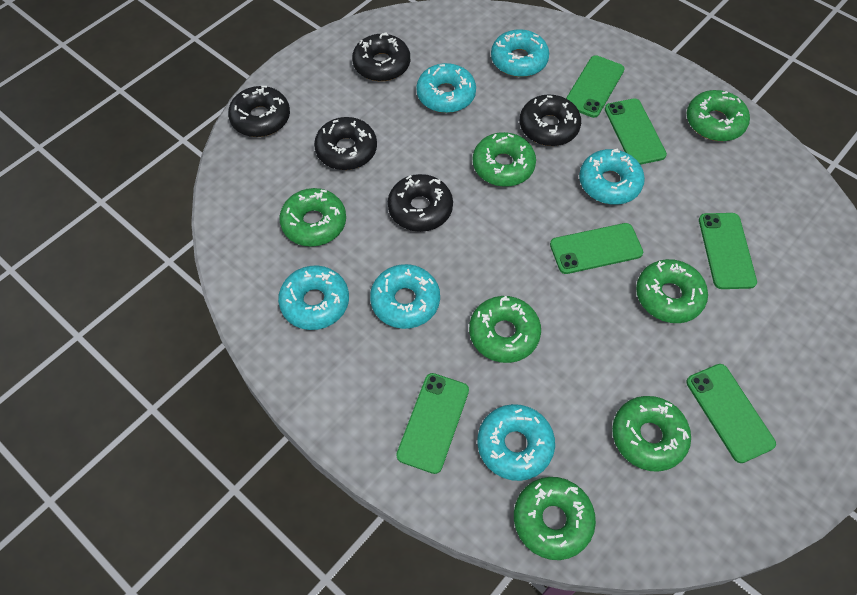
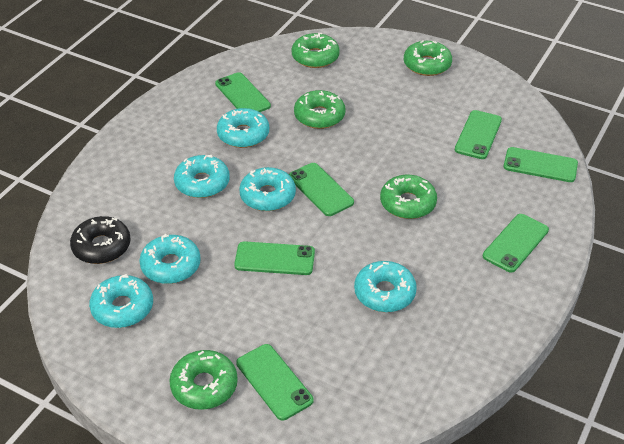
black donut: 5 -> 1
green donut: 7 -> 5
green phone: 6 -> 7

